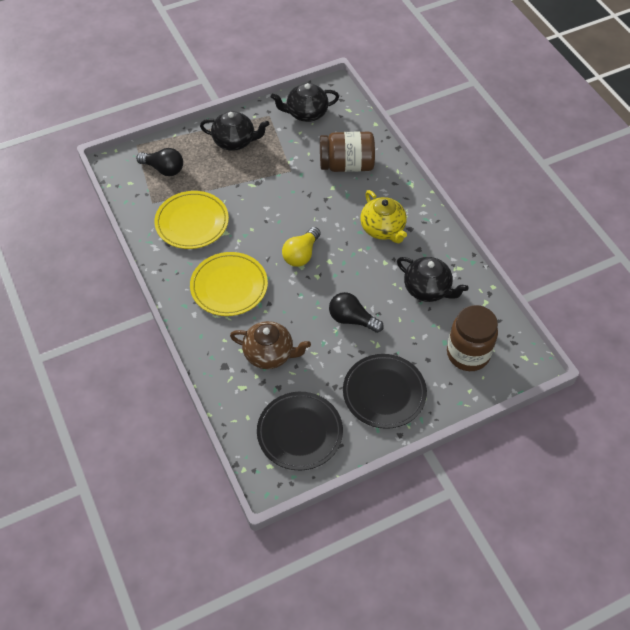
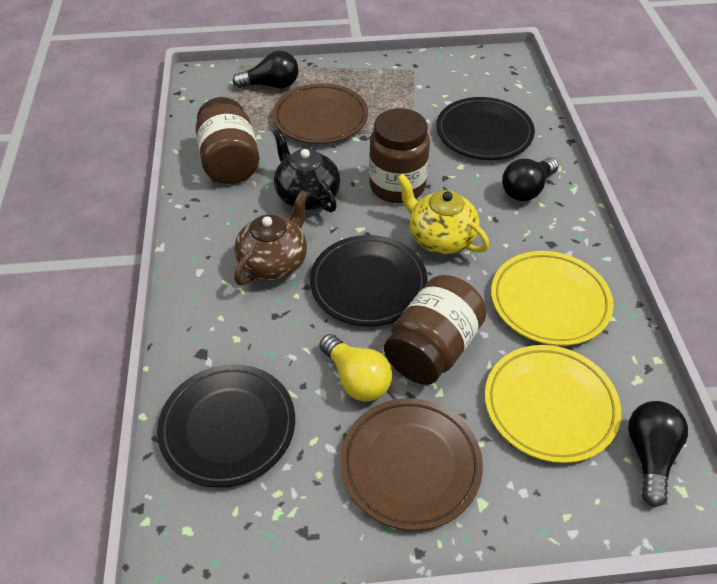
black light bulb: 2 -> 3
black plate: 2 -> 3
black teapot: 3 -> 1
brown jar: 2 -> 3
brown plate: 0 -> 2

